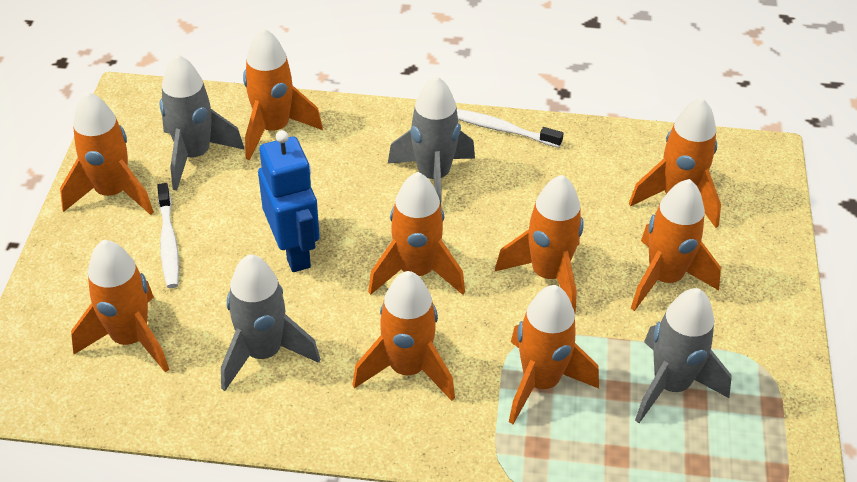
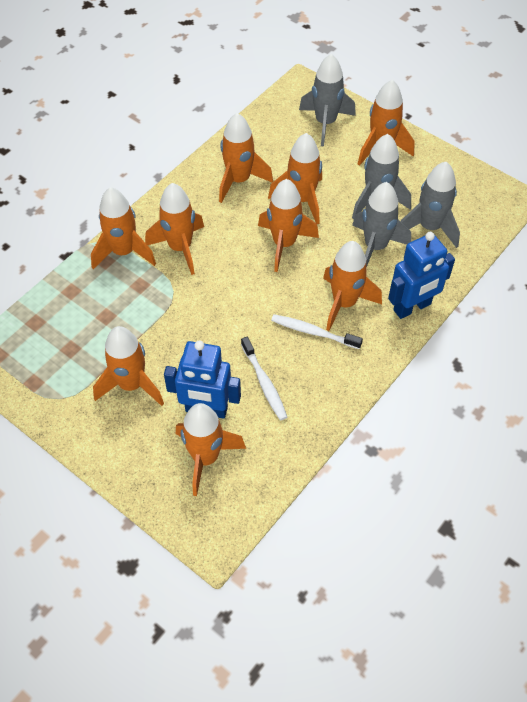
blue robot: 1 -> 2

